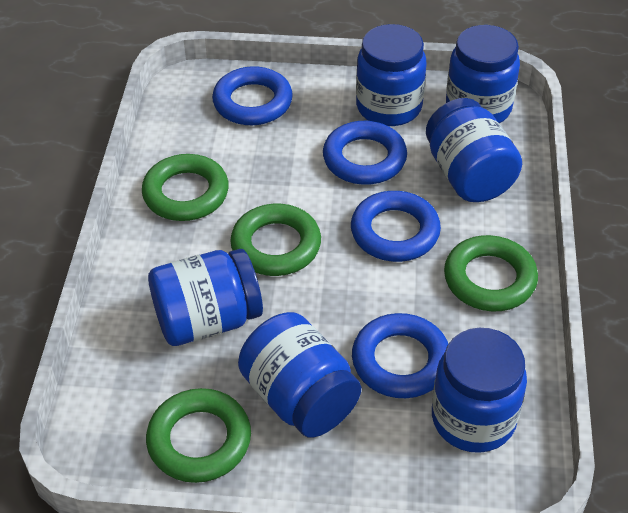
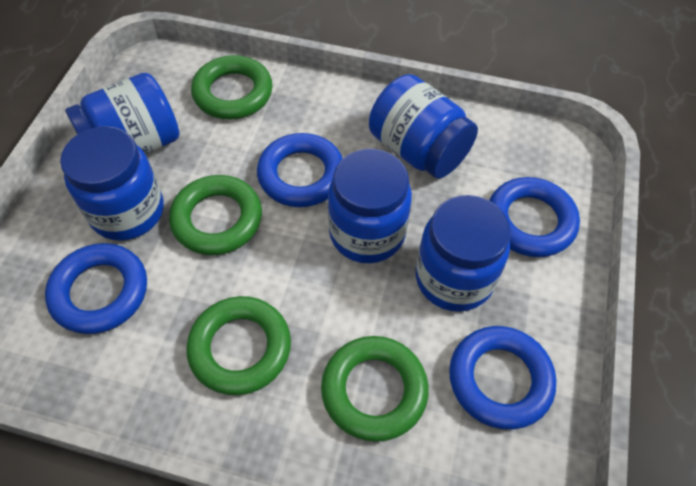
blue jar: 6 -> 5

